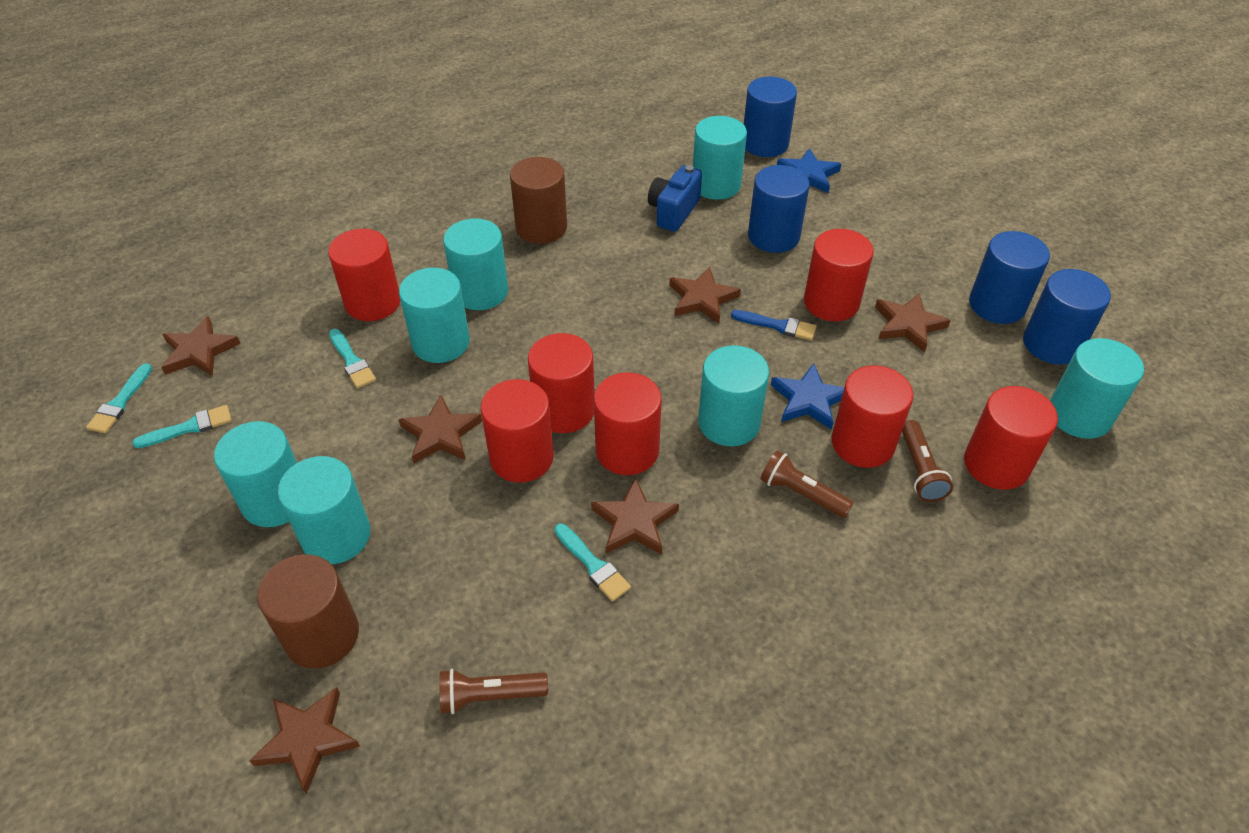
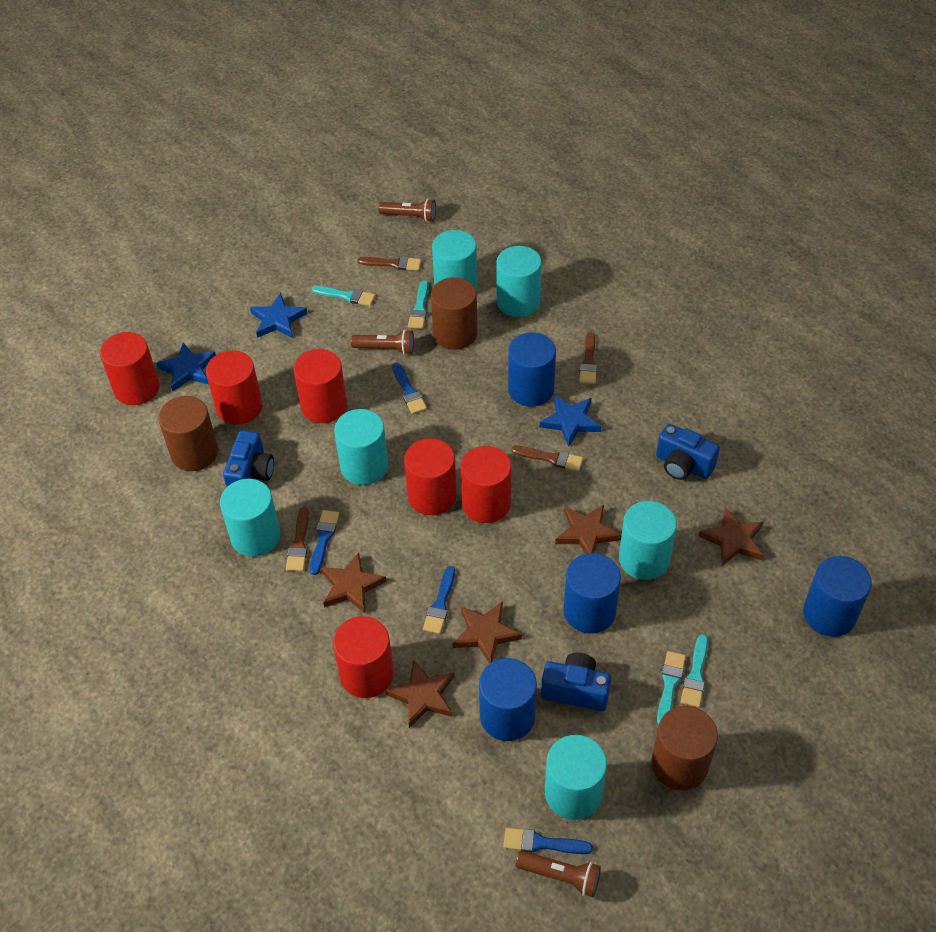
blue brush: 1 -> 4
blue camera: 1 -> 3
blue star: 2 -> 3
brown brush: 0 -> 4
brown cylinder: 2 -> 3
brown star: 6 -> 5
red cylinder: 7 -> 6
turquoise cylinder: 7 -> 6

